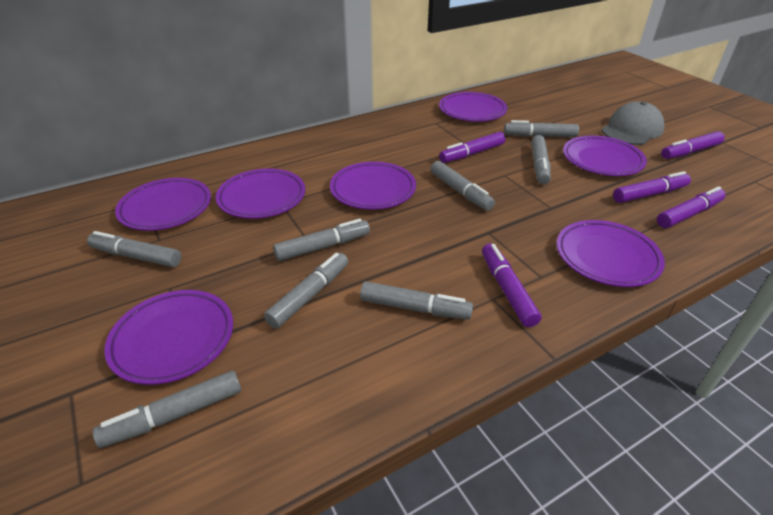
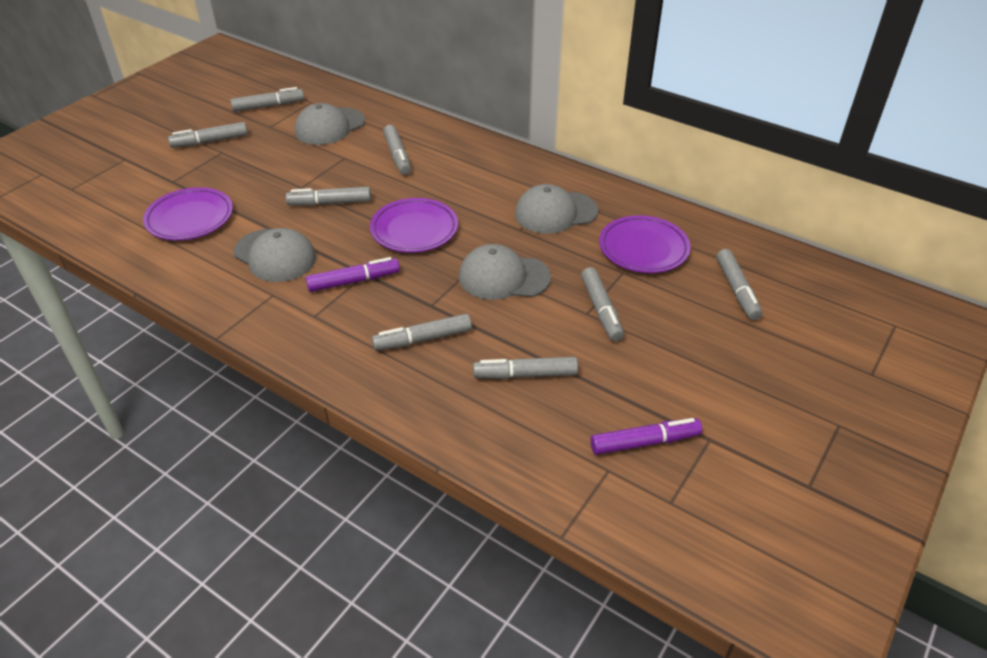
grey cap: 1 -> 4
purple marker: 5 -> 2
purple plate: 7 -> 3

